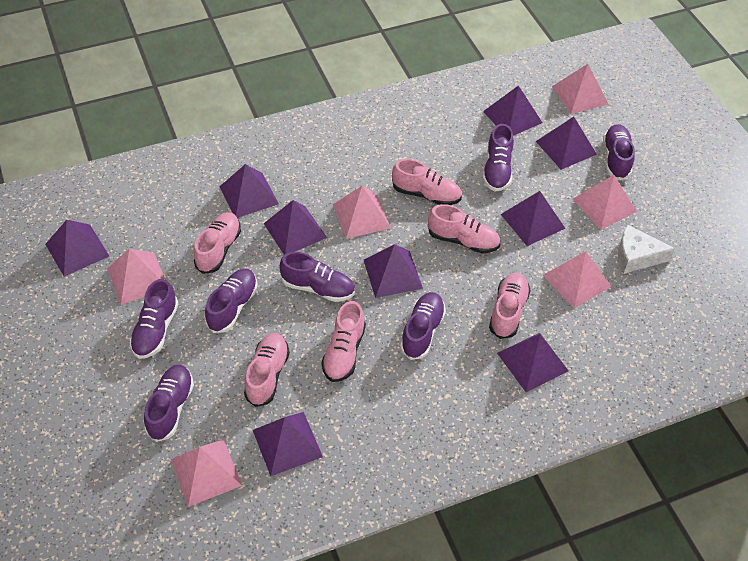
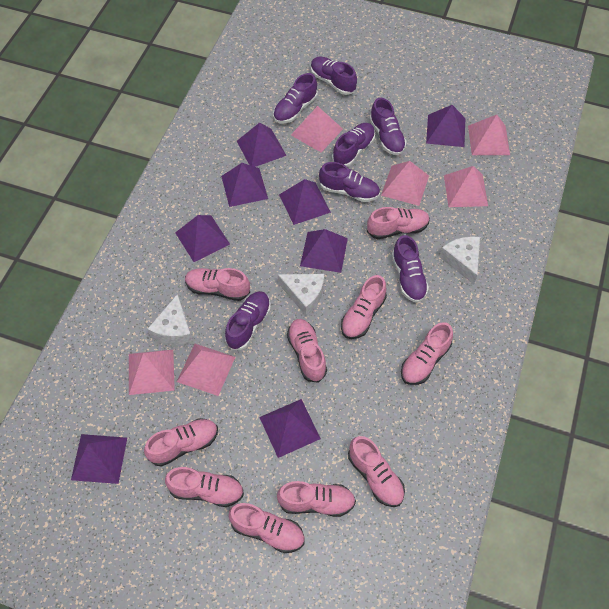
pink shoe: 6 -> 10
purple pyramid: 9 -> 8
white cheese: 1 -> 3

